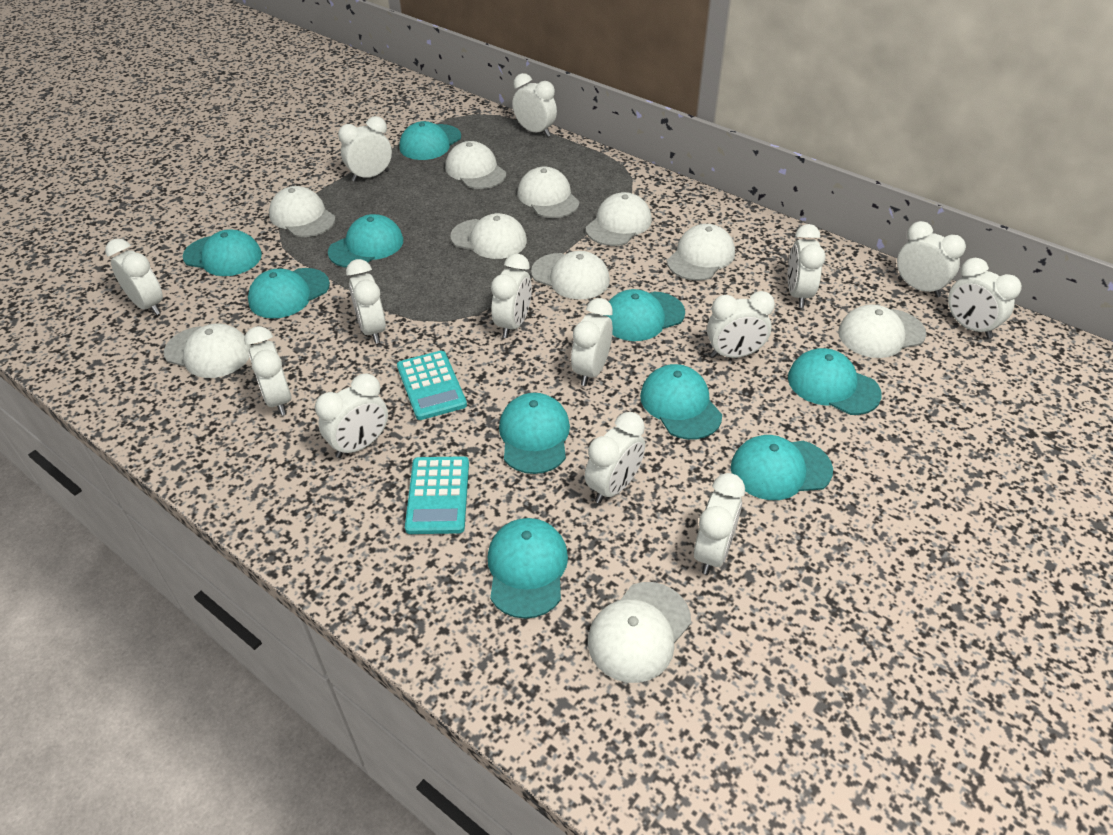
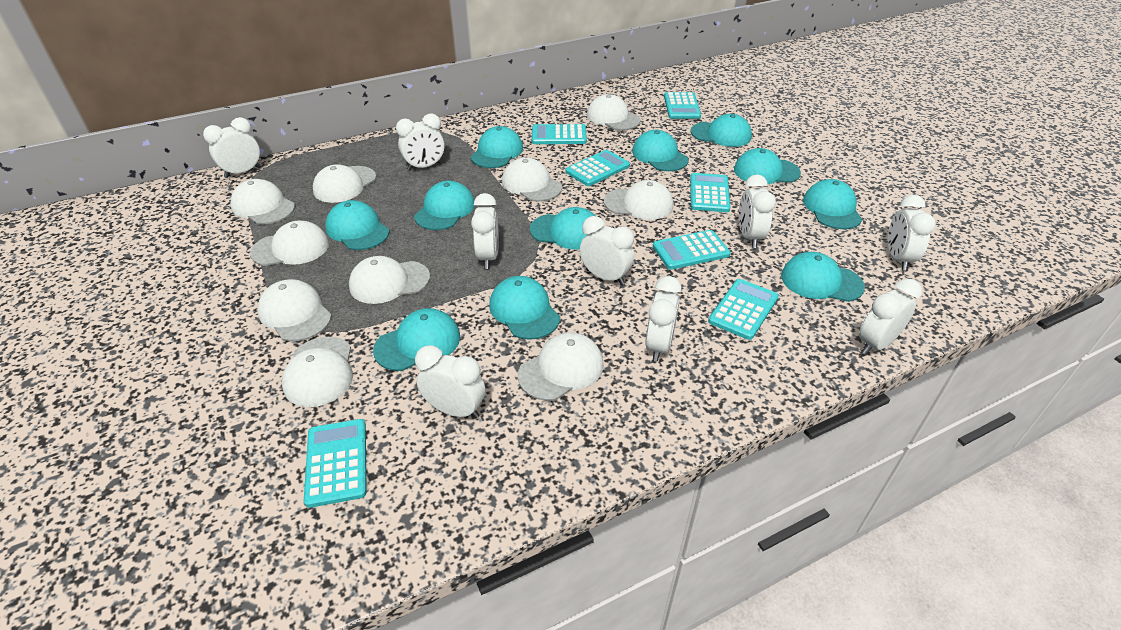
turquoise calculator: 2 -> 7
turquoise cap: 10 -> 11
white clock: 14 -> 9

